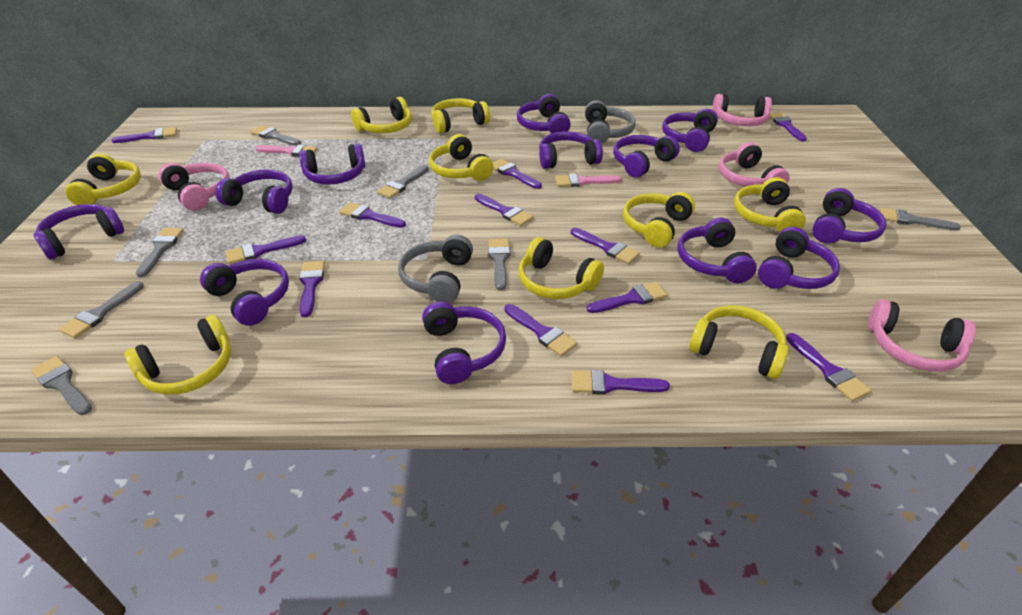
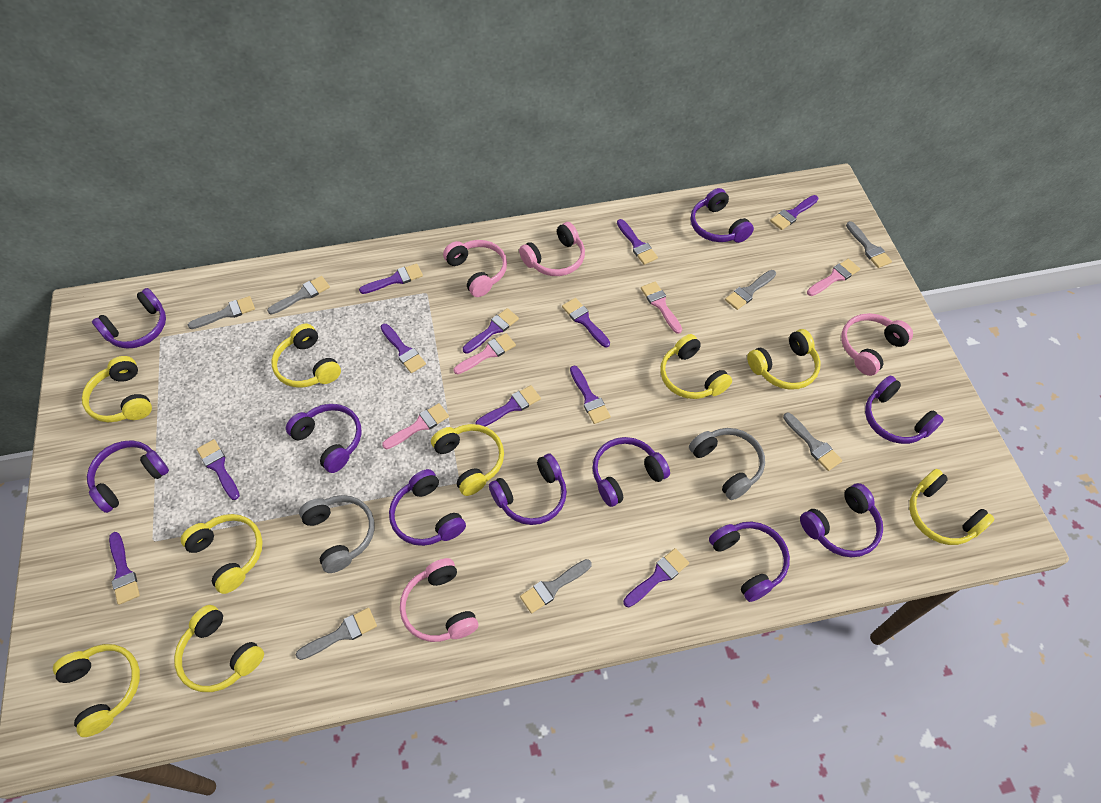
pink brush: 2 -> 4
purple brush: 12 -> 11
purple headphones: 12 -> 10

